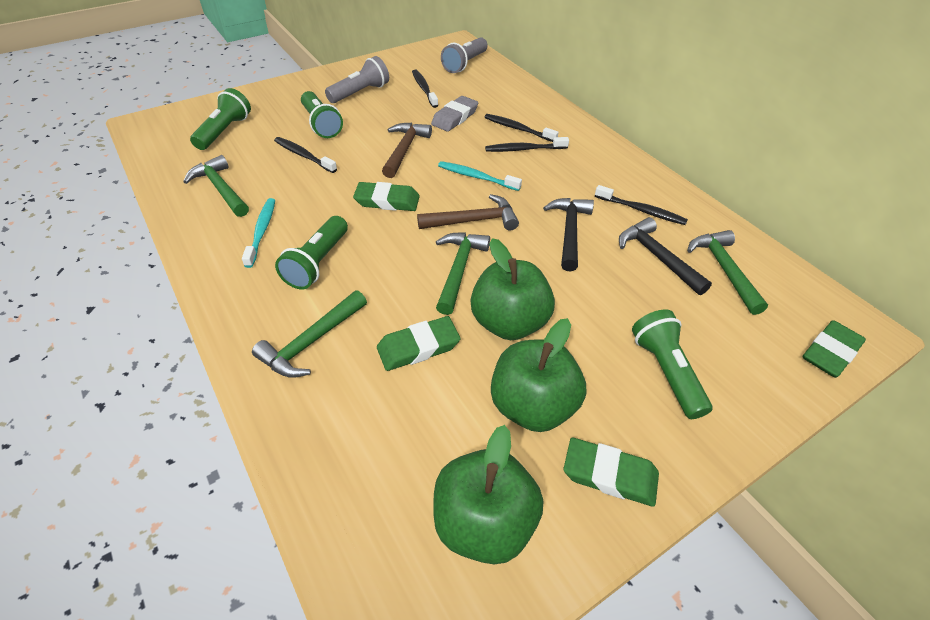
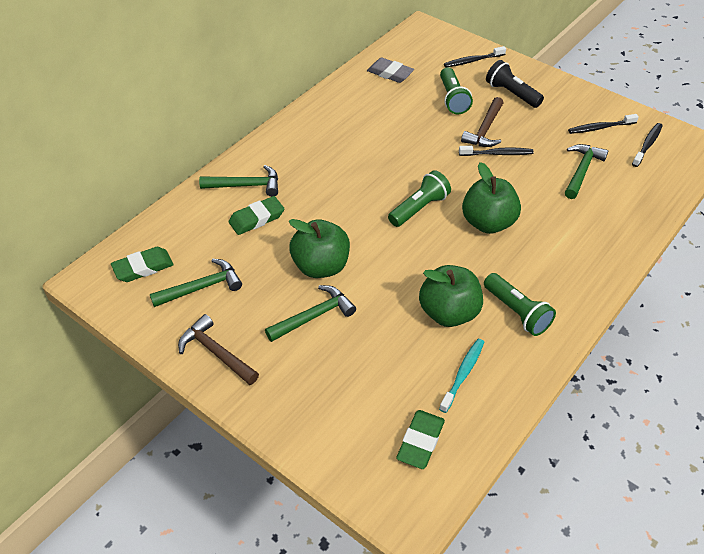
black flashlight: 0 -> 1
black hammer: 2 -> 0
black toothbrush: 5 -> 4
green eraser: 4 -> 3
green flashlight: 4 -> 3
grey flashlight: 2 -> 0
turquoise toothbrush: 2 -> 1

